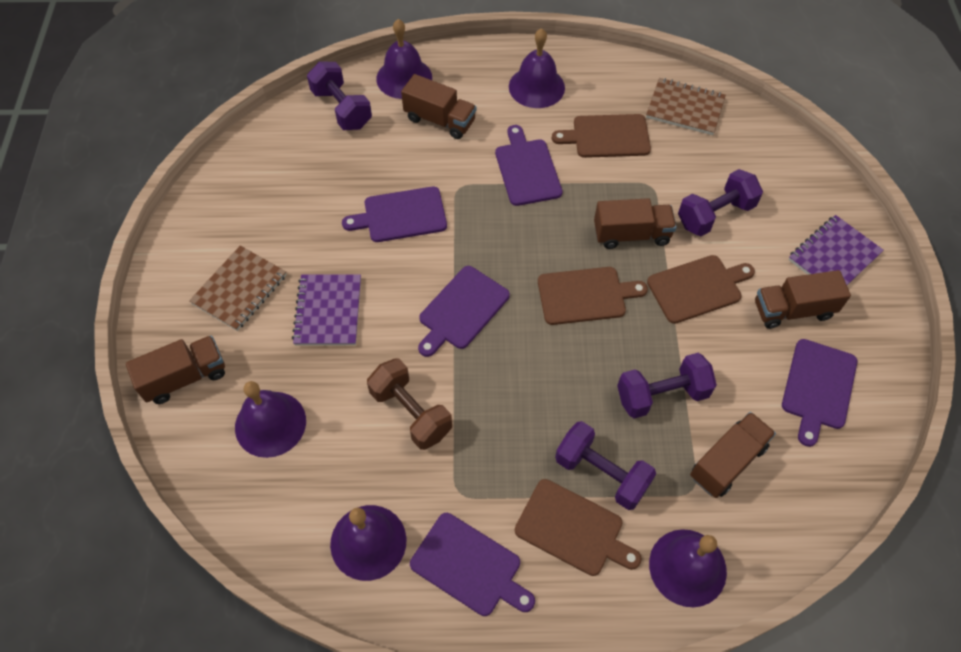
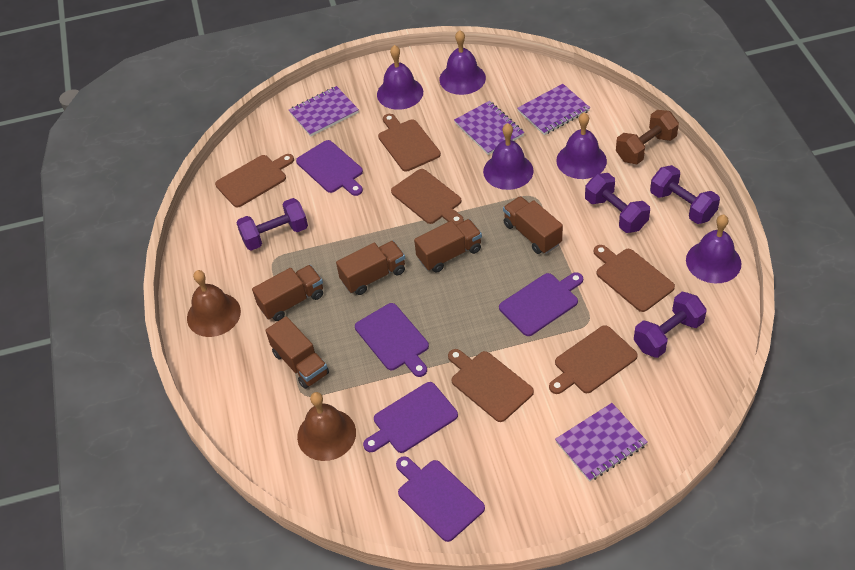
brown bell: 0 -> 2
brown cutting board: 4 -> 6
brown notebook: 2 -> 0
purple notebook: 2 -> 4

